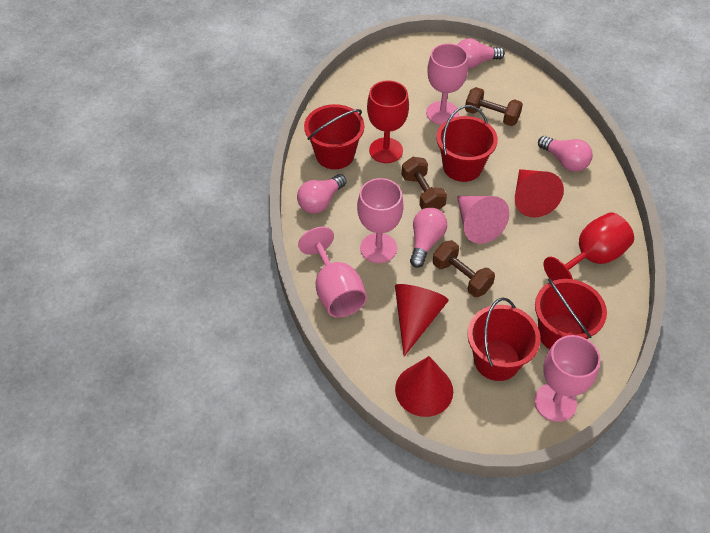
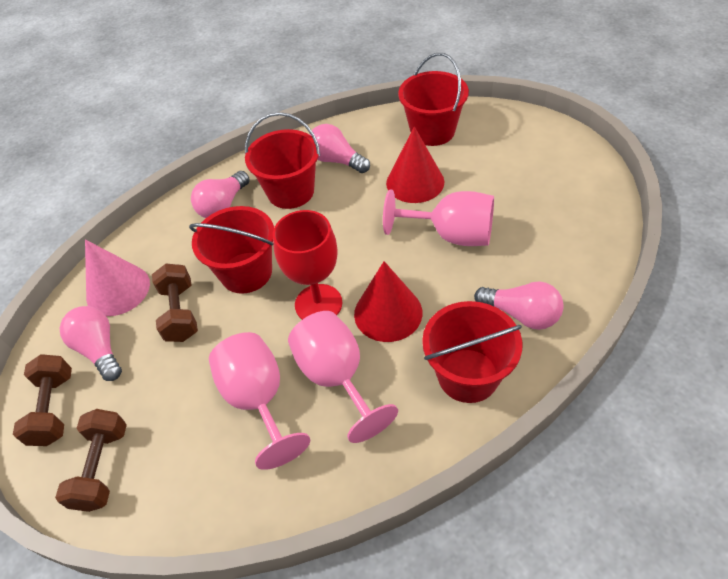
pink goblet: 4 -> 3
red cone: 3 -> 2
red goblet: 2 -> 1

